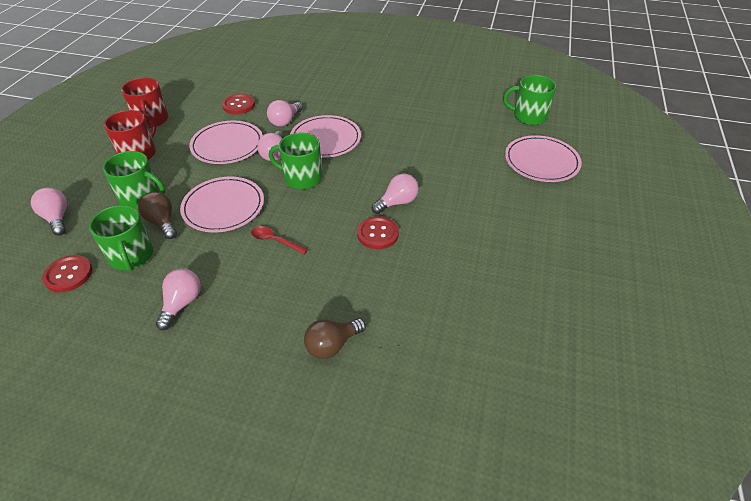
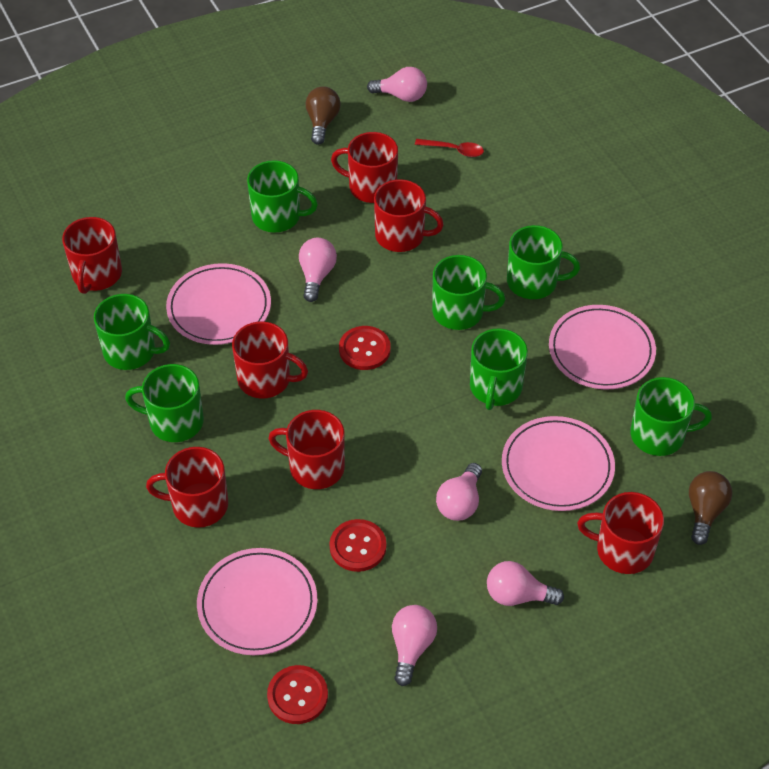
green mug: 4 -> 7
red mug: 2 -> 7

